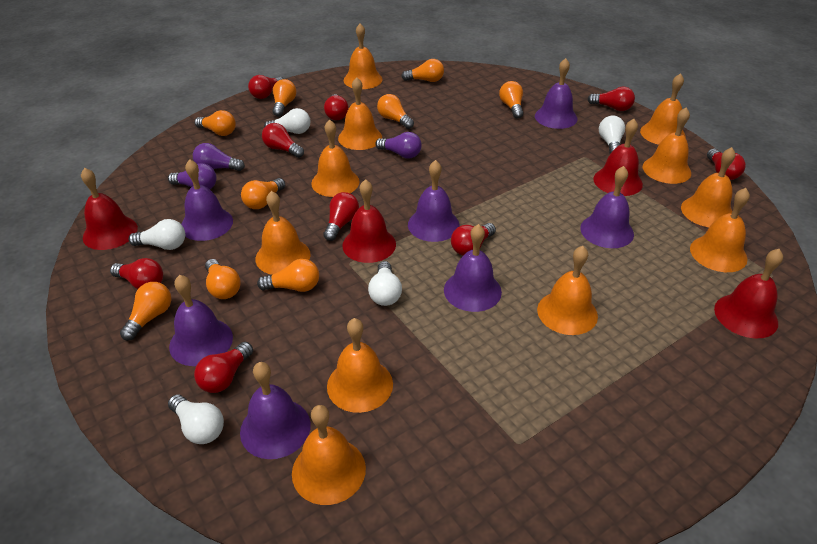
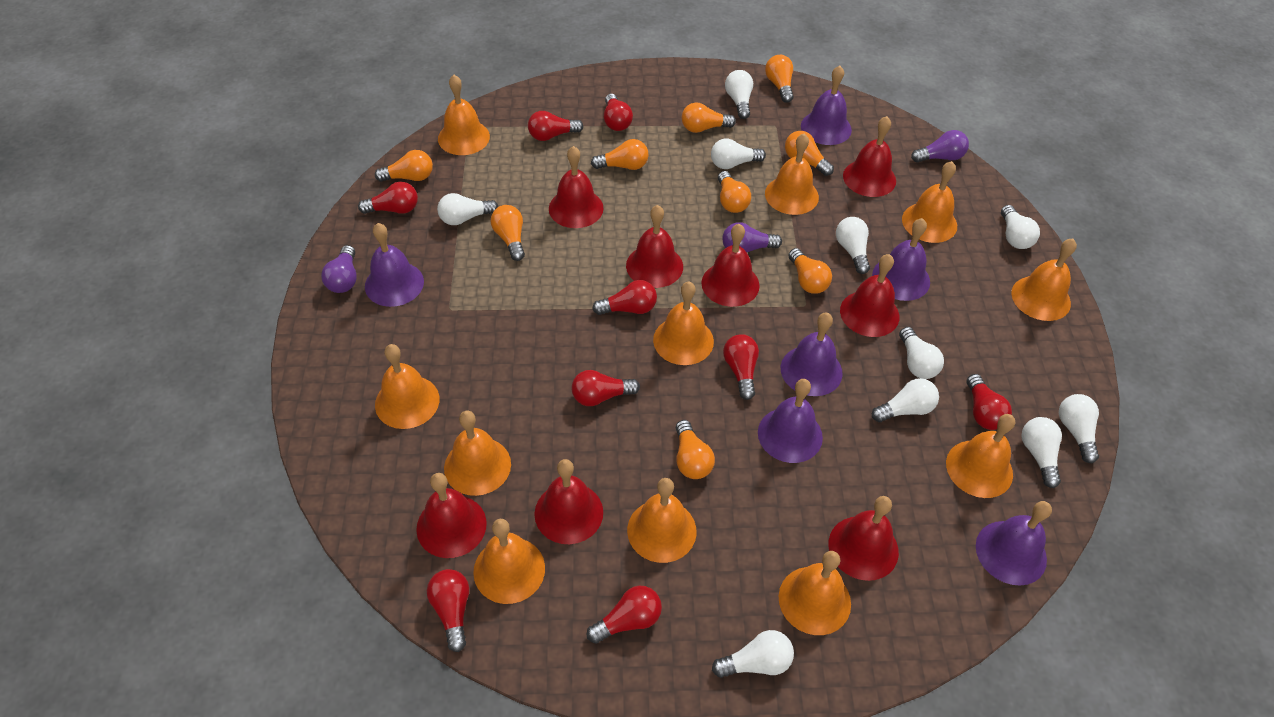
purple bell: 7 -> 6
red bell: 4 -> 8
white light bulb: 5 -> 10

